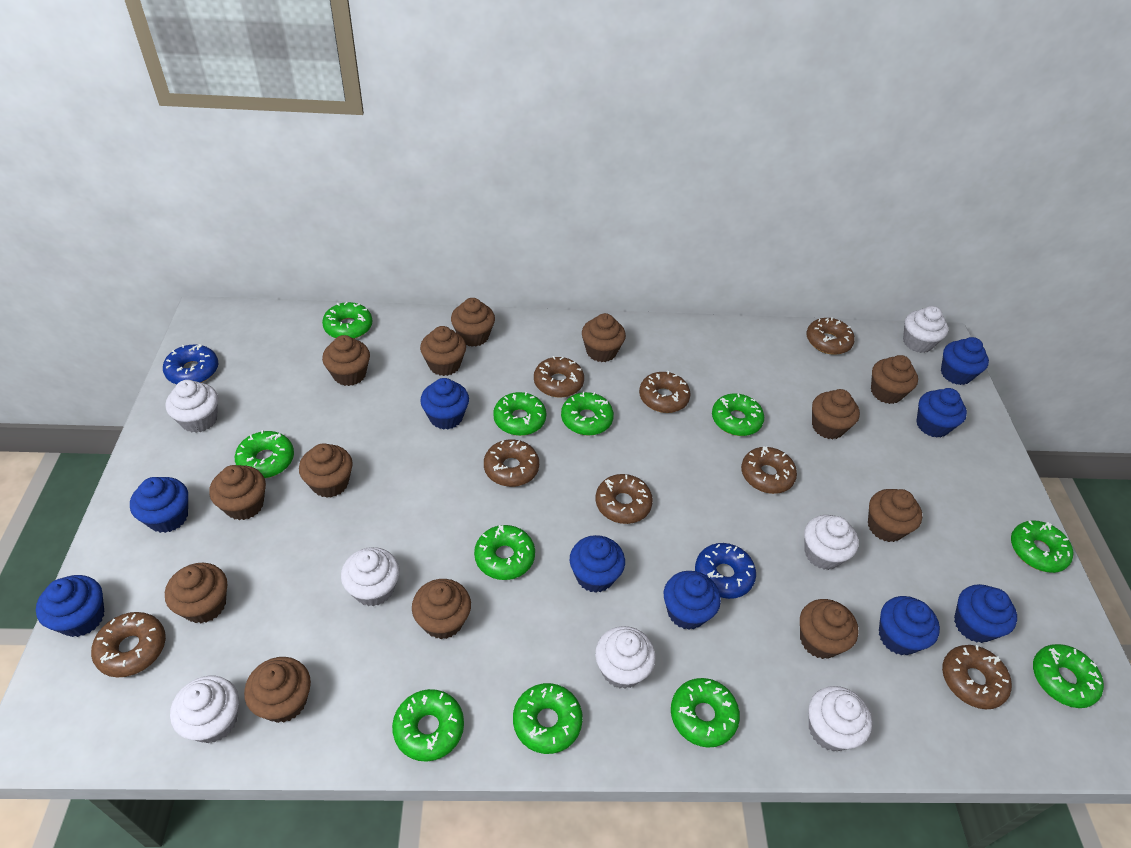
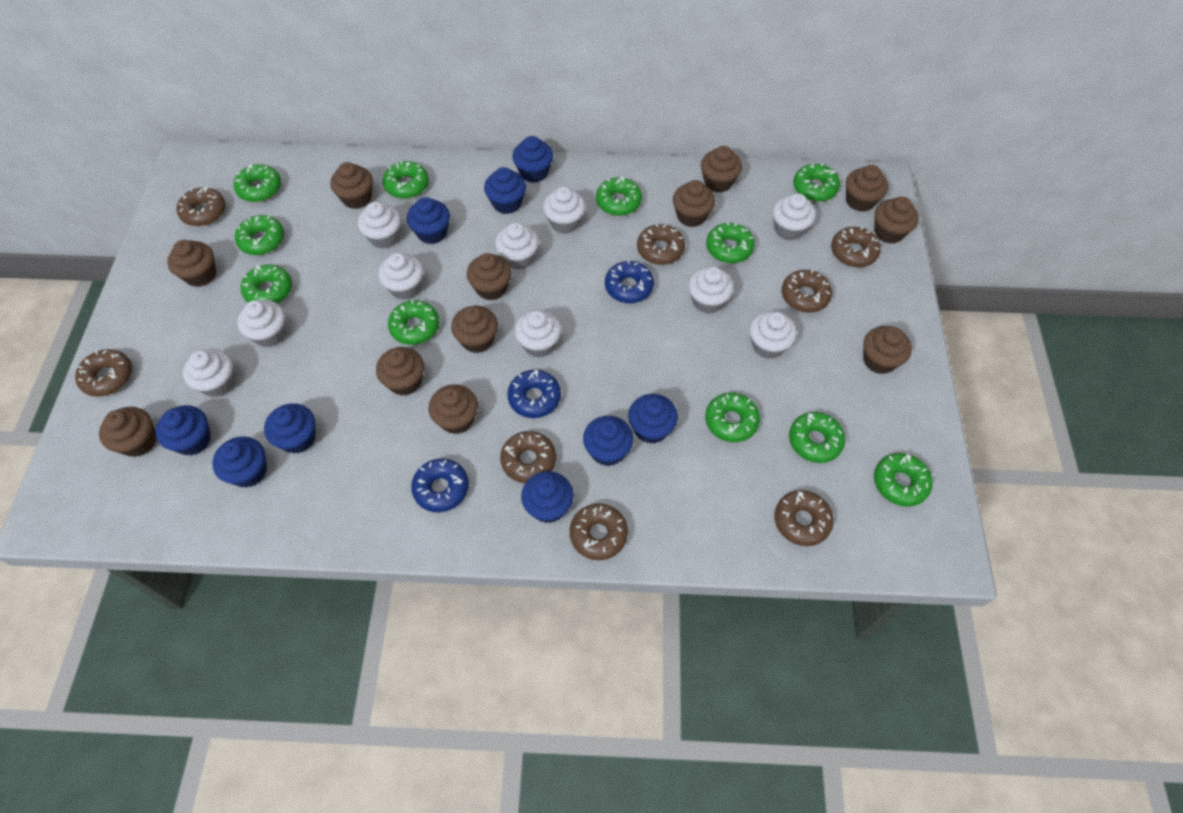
blue donut: 2 -> 3
brown cupcake: 13 -> 12
white cupcake: 7 -> 10

